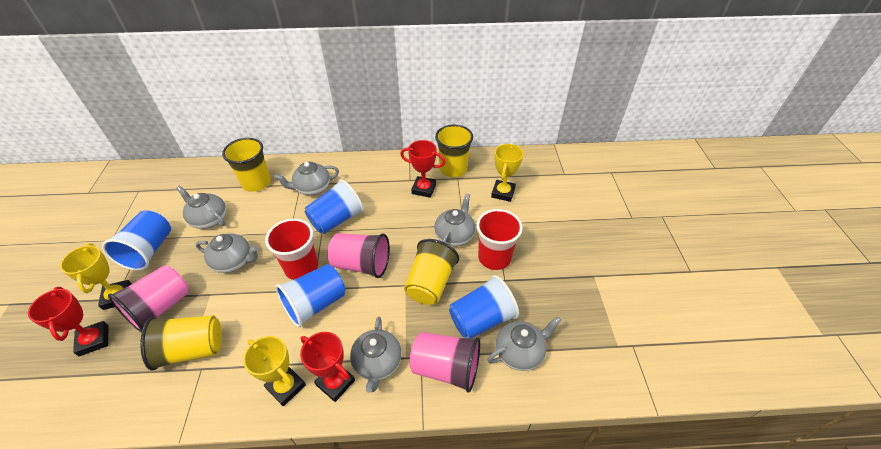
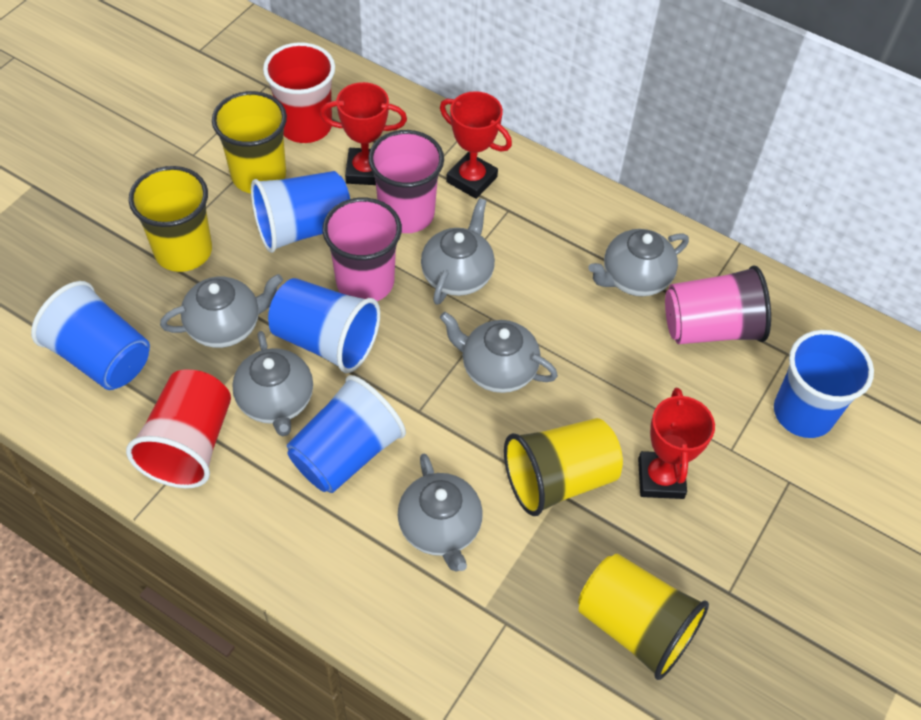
blue cup: 4 -> 5
yellow trophy: 3 -> 0

